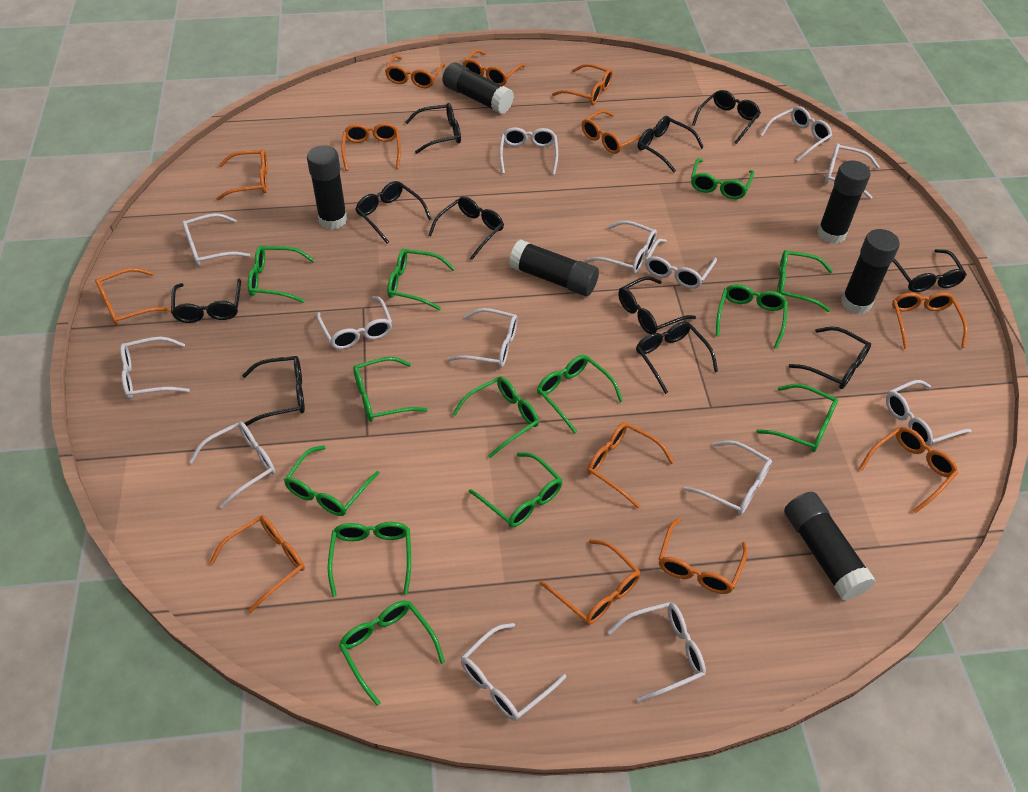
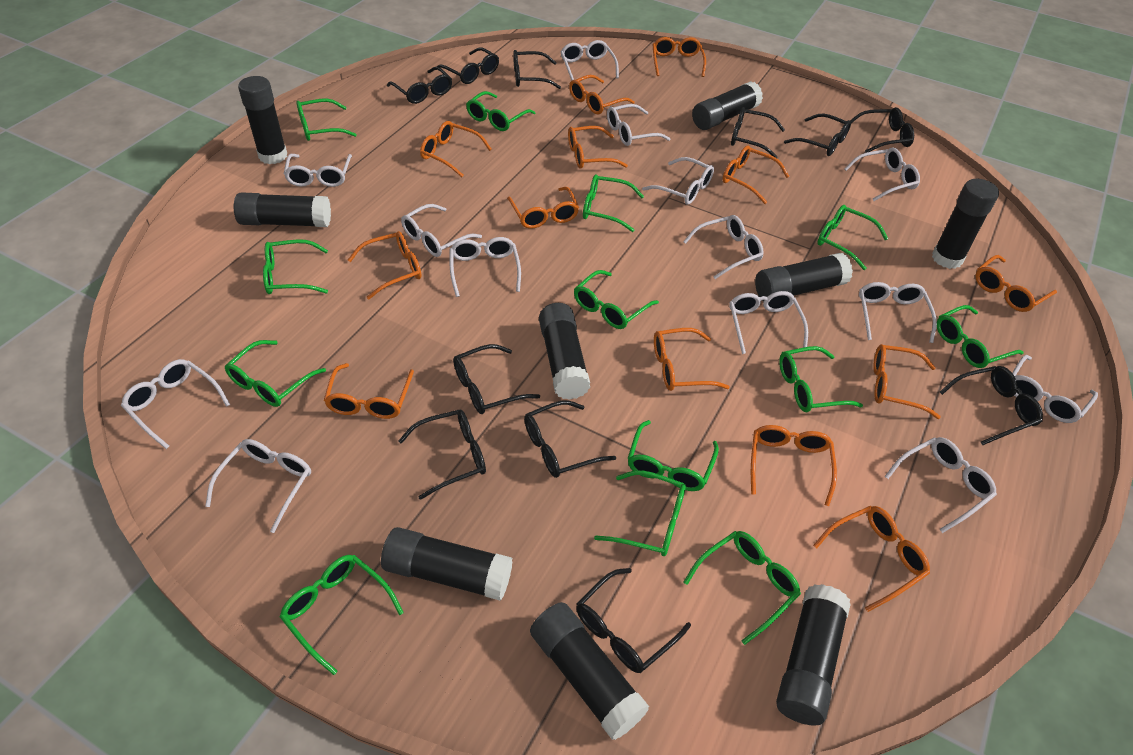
black glue stick: 6 -> 9

